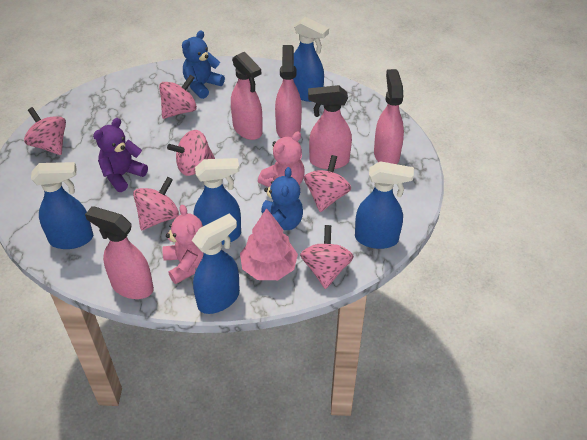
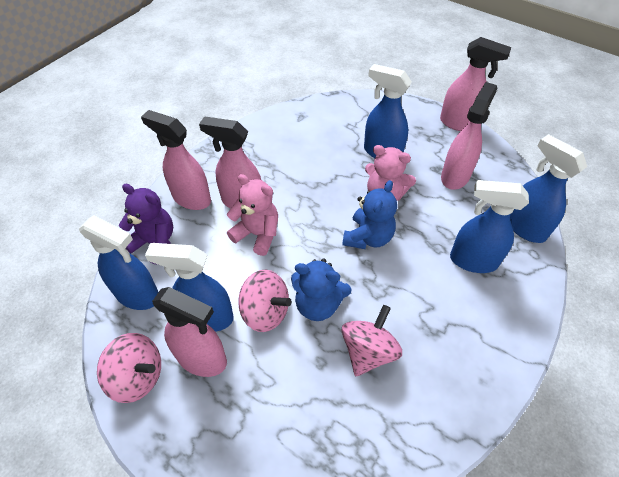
pink spinning top: 6 -> 3
pink tree: 1 -> 0

